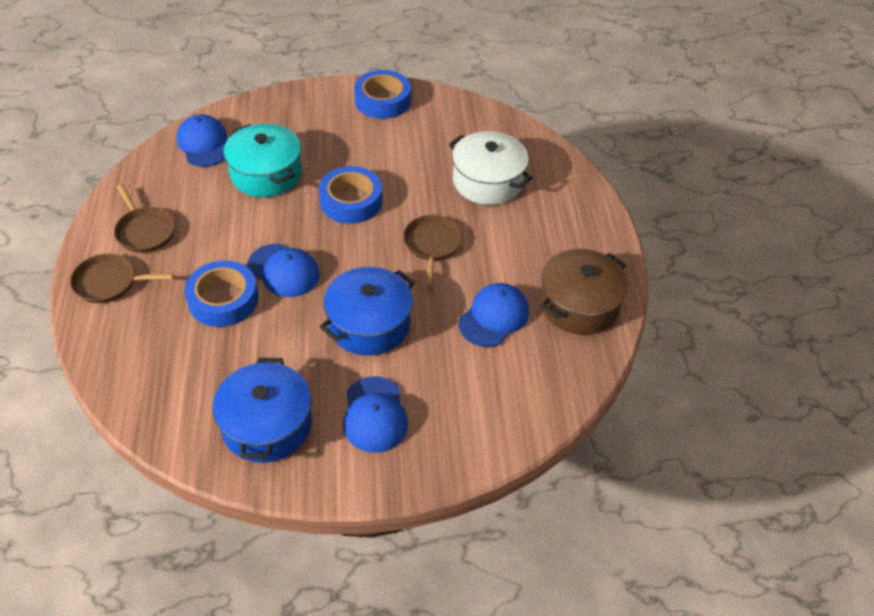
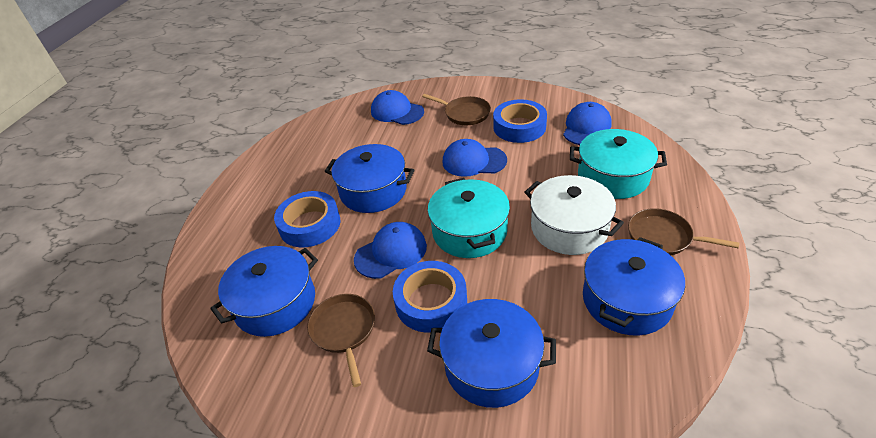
blue pot: 2 -> 4
brown pot: 1 -> 0
turquoise pot: 1 -> 2

